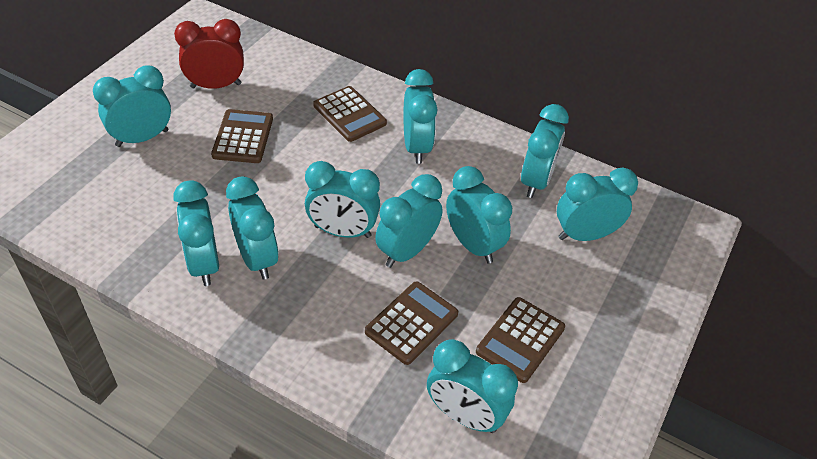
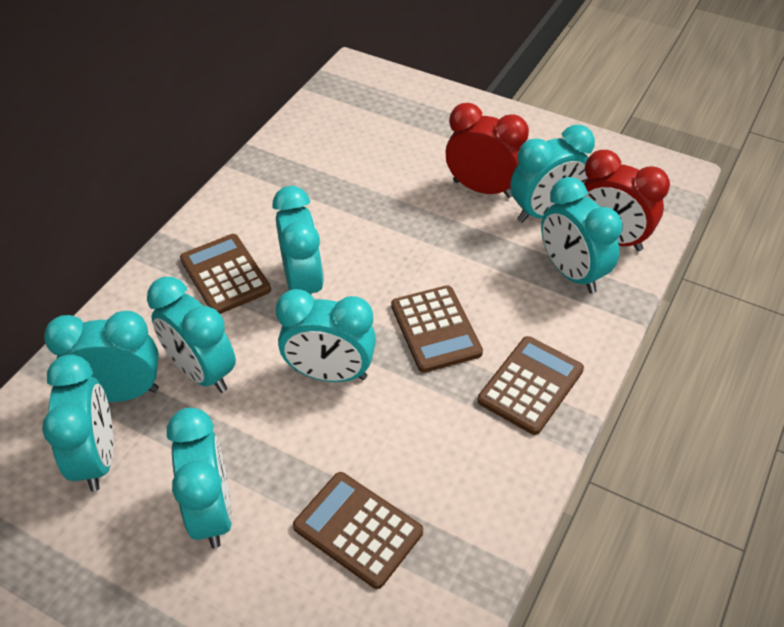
red clock: 1 -> 2
turquoise clock: 10 -> 8

